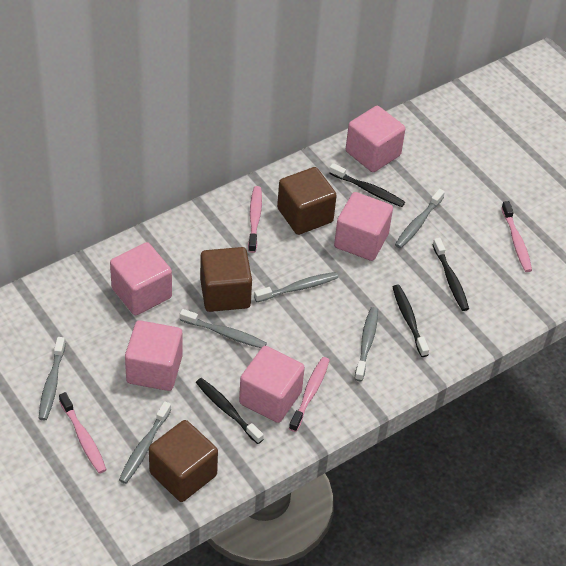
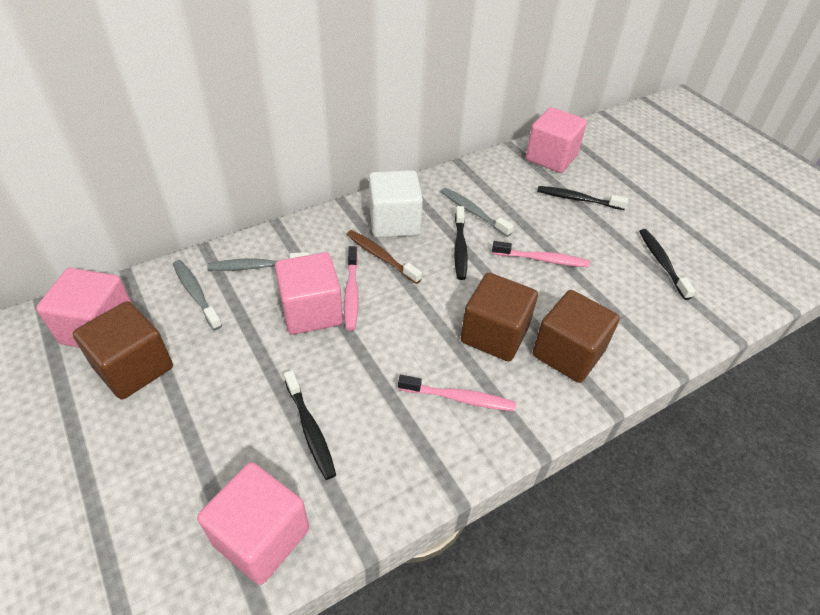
brown toothbrush: 0 -> 1
grey toothbrush: 6 -> 3
pink cube: 5 -> 4
pink toothbrush: 4 -> 3
white cube: 0 -> 1

